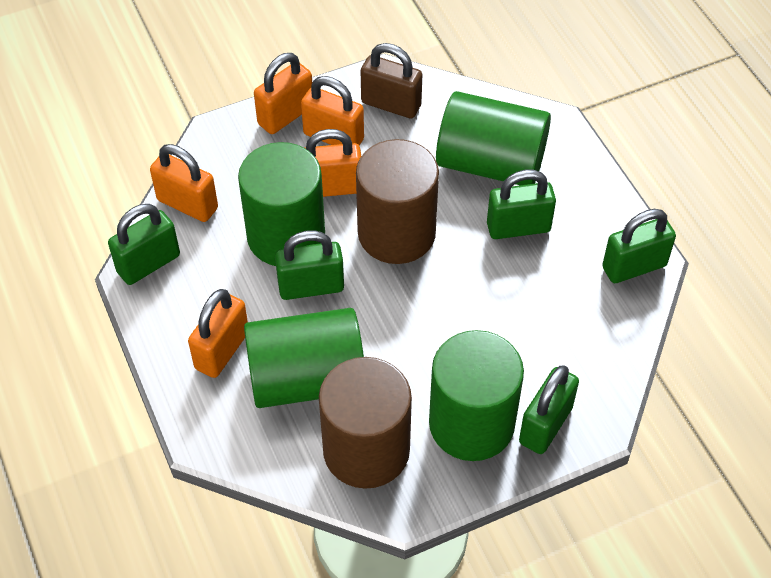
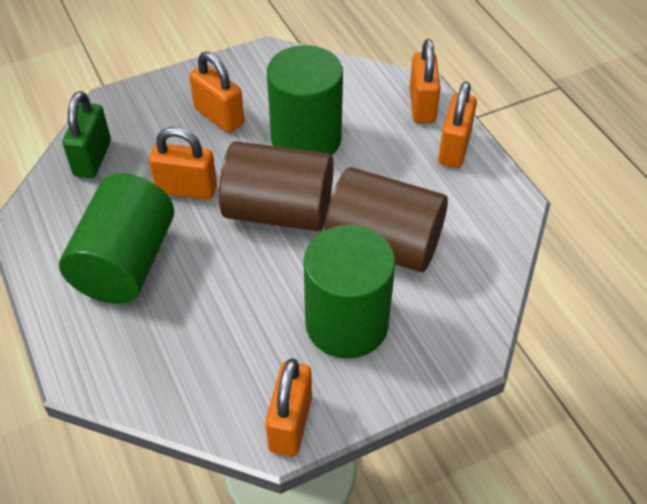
brown padlock: 1 -> 0
green cylinder: 4 -> 3
green padlock: 5 -> 1

